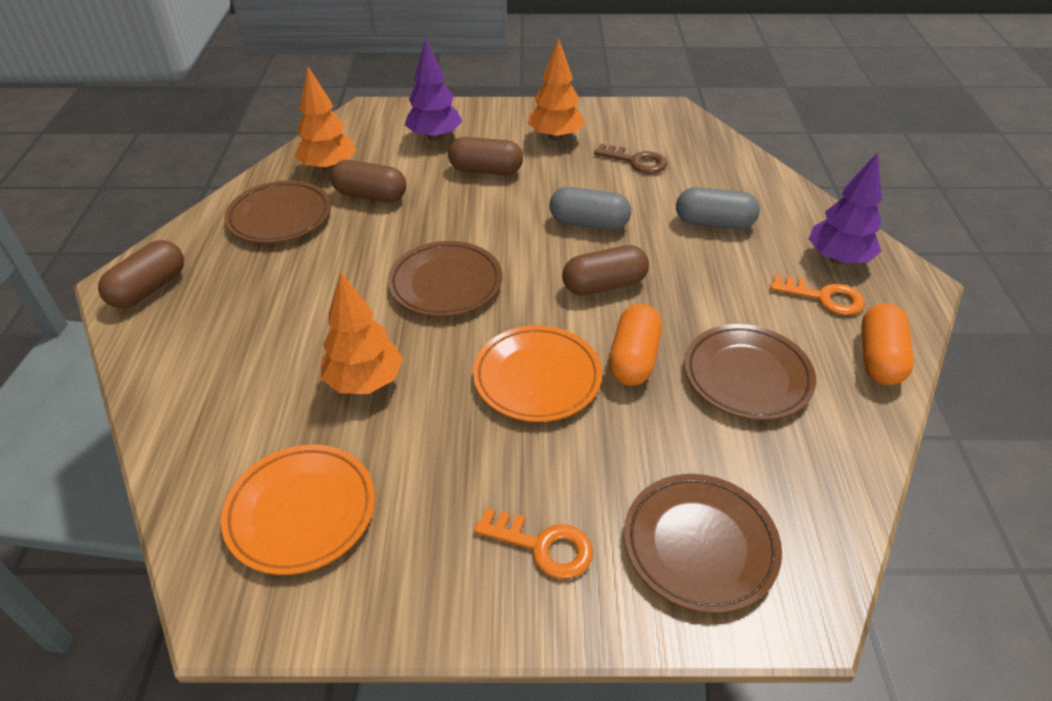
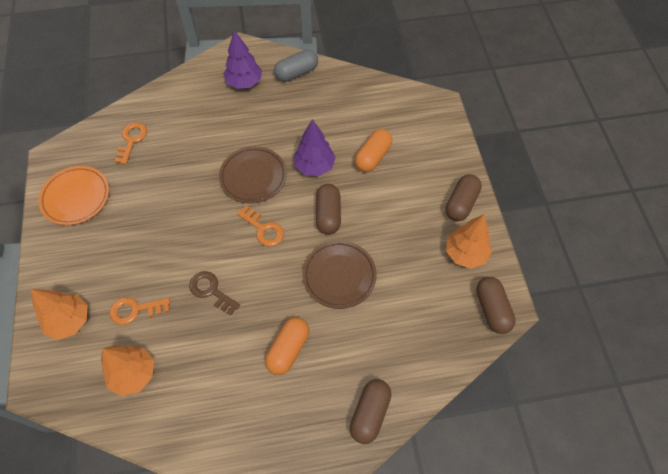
brown plate: 4 -> 2
grey capsule: 2 -> 1
orange key: 2 -> 3
orange plate: 2 -> 1

